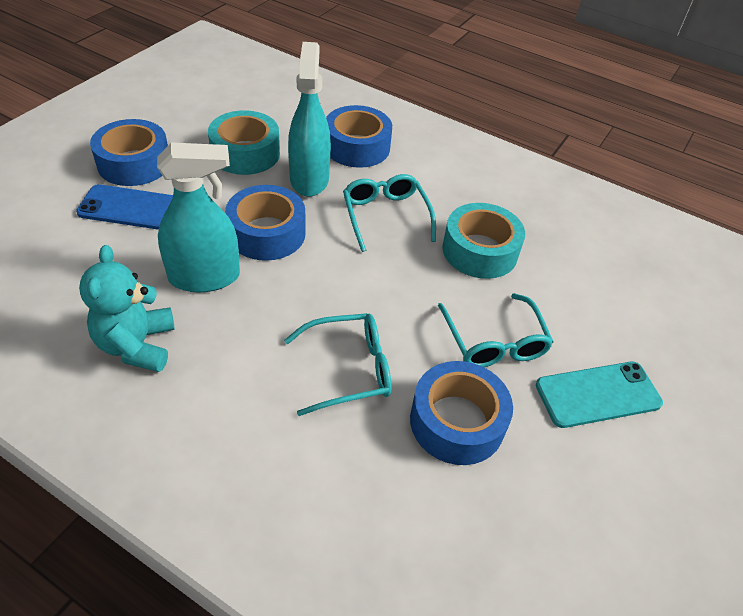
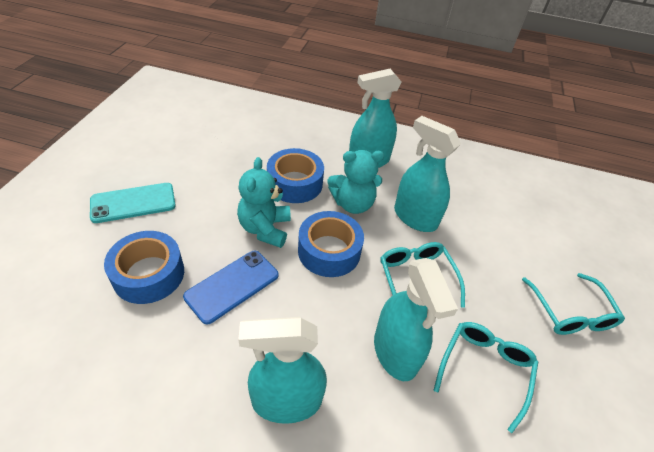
blue tape: 4 -> 3
turquoise spray bottle: 2 -> 4
turquoise tape: 2 -> 0
turquoise teddy bear: 1 -> 2

